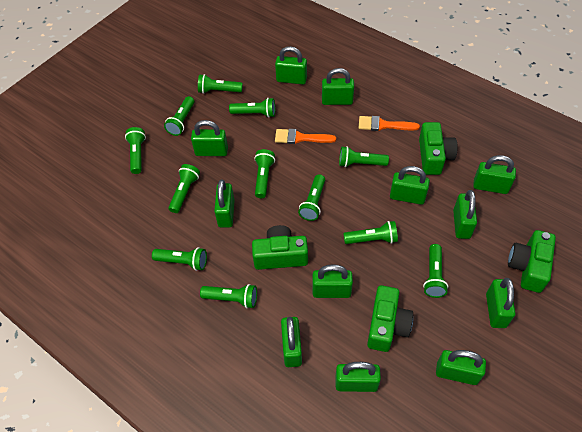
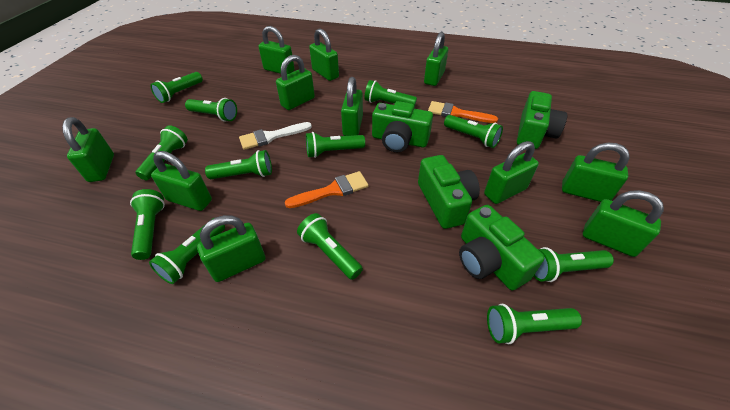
green padlock: 12 -> 11
white brush: 0 -> 1

